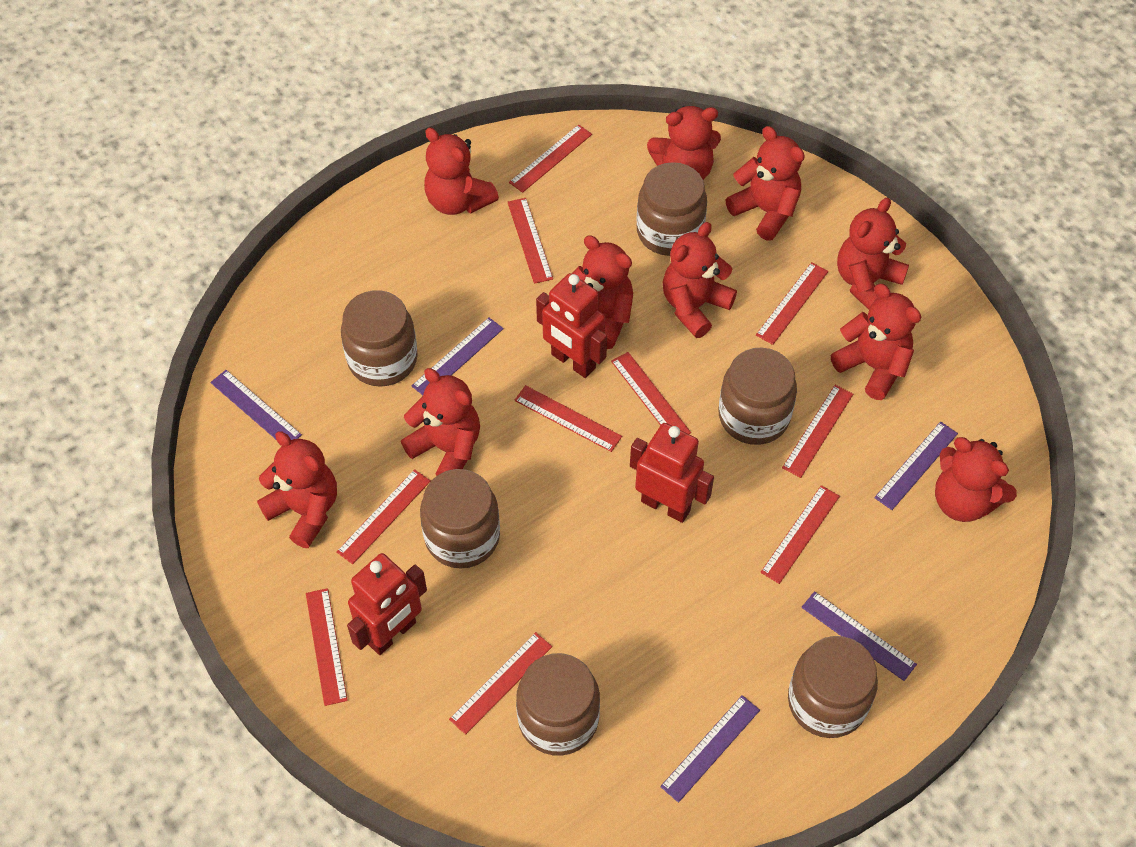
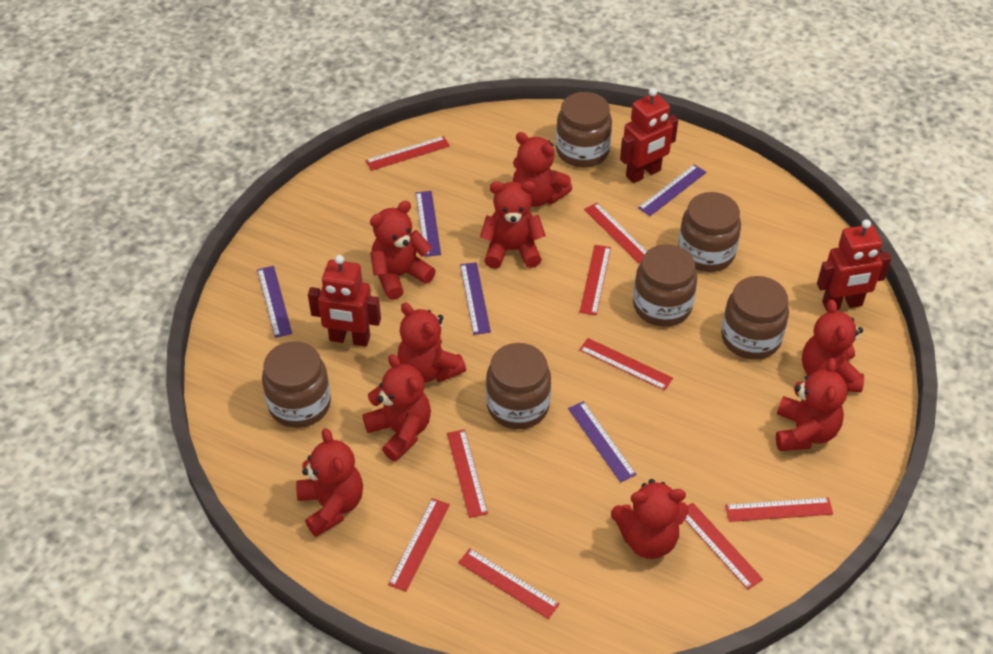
red ruler: 10 -> 9
red teddy bear: 10 -> 9

